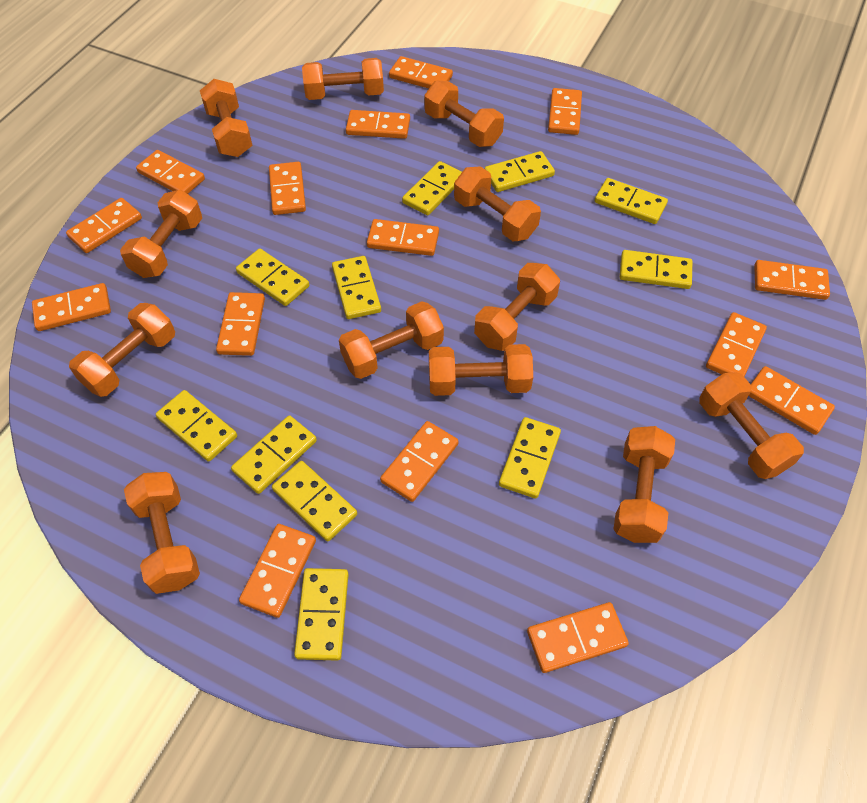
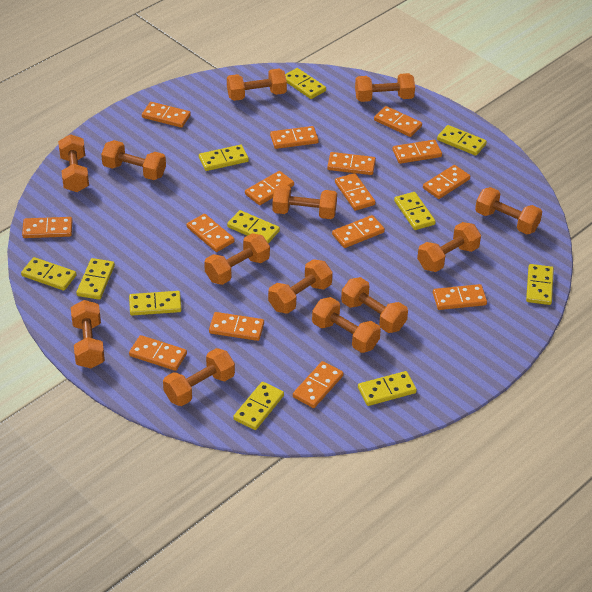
orange dumbbell: 12 -> 13

